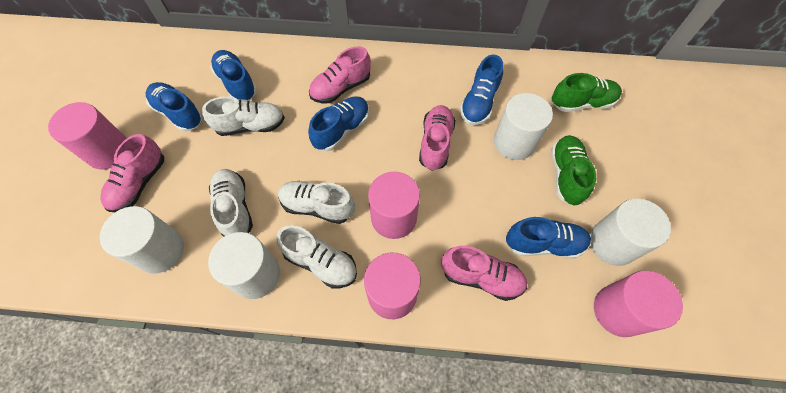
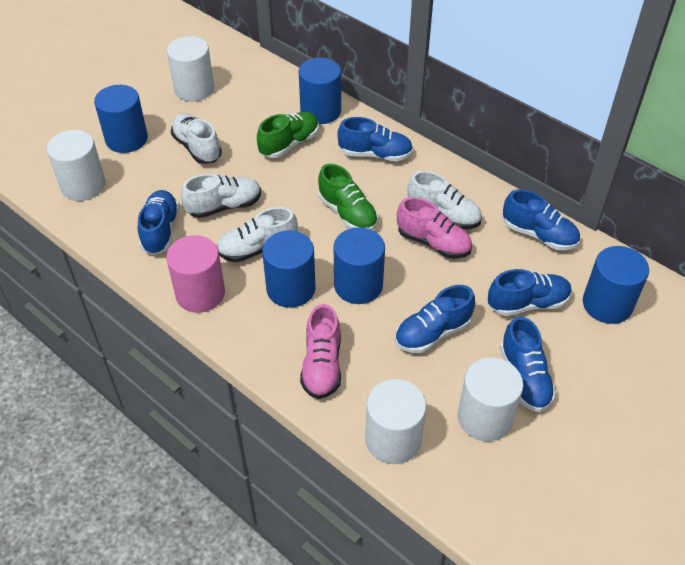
blue cylinder: 0 -> 5
blue shoe: 5 -> 6
pink cylinder: 4 -> 1
pink shoe: 4 -> 2

